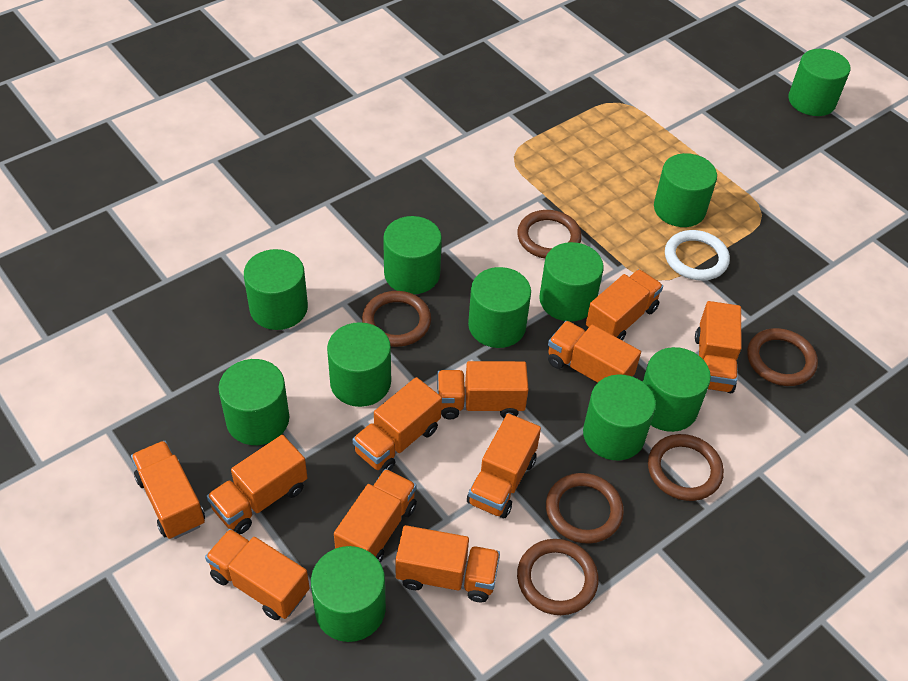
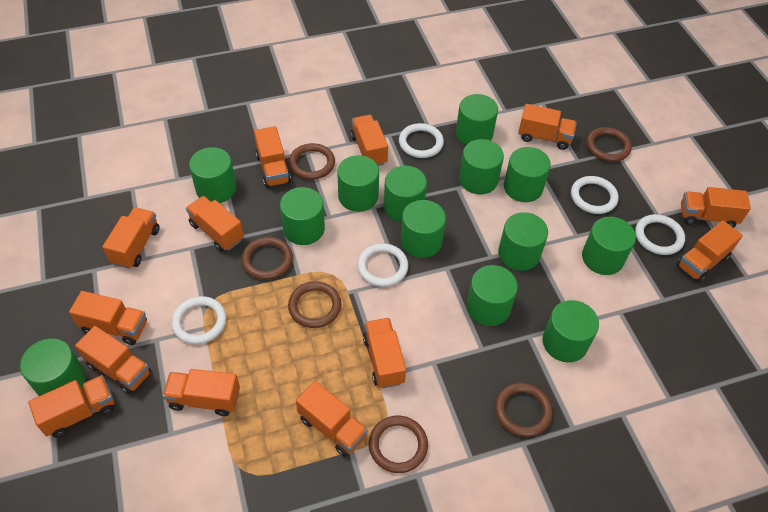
green cylinder: 11 -> 13
orange truck: 11 -> 13
white ring: 1 -> 5

